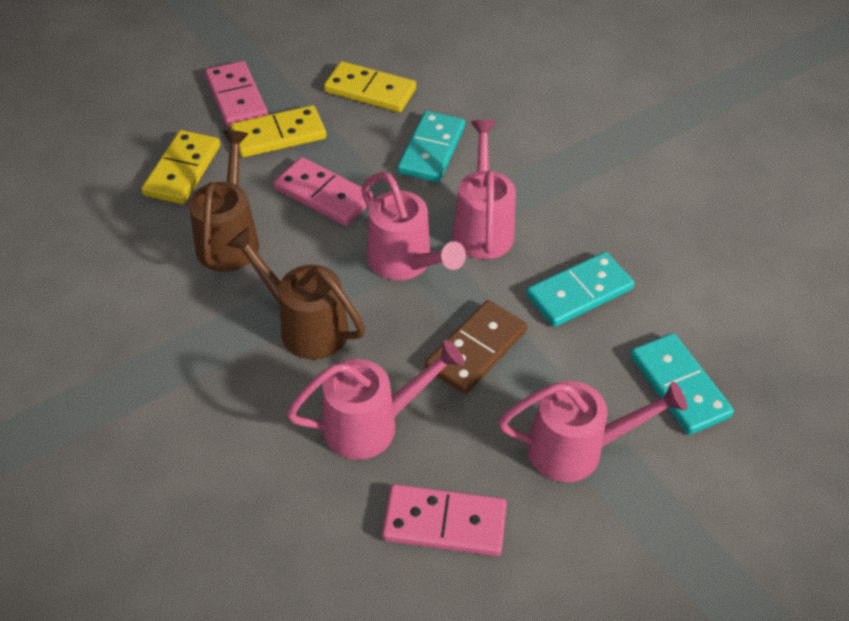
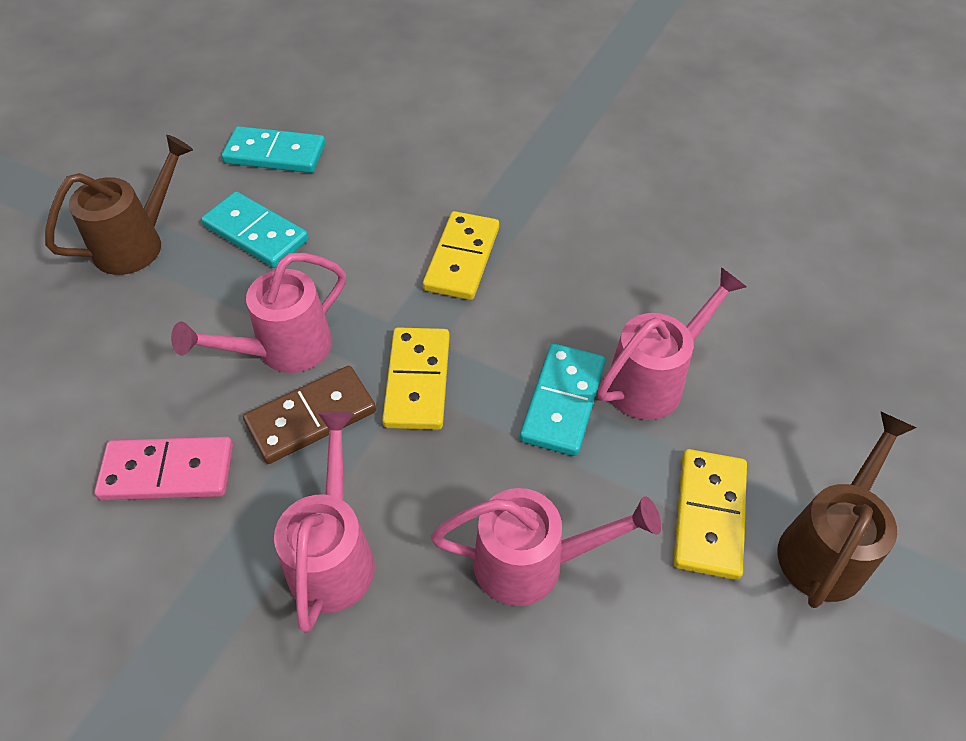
pink domino: 3 -> 1

